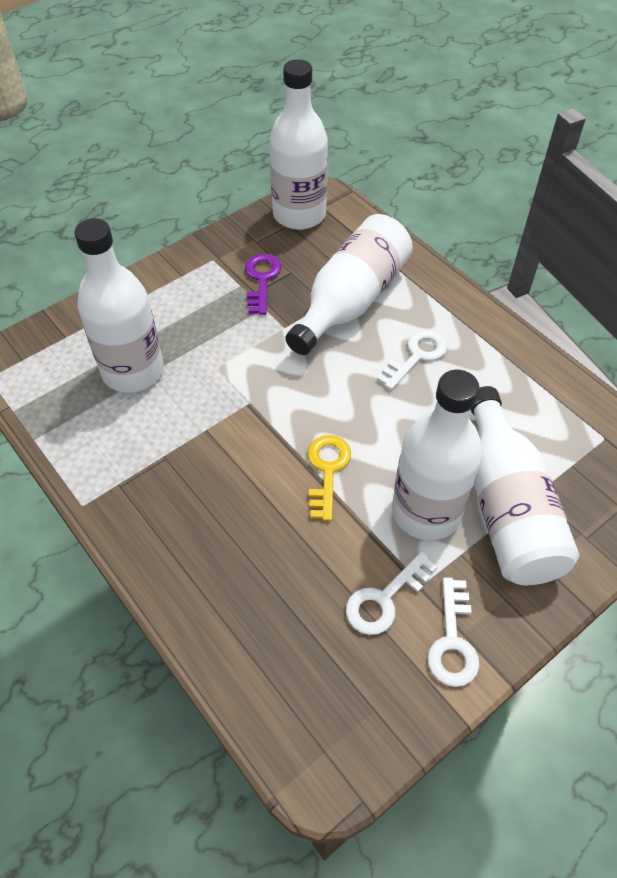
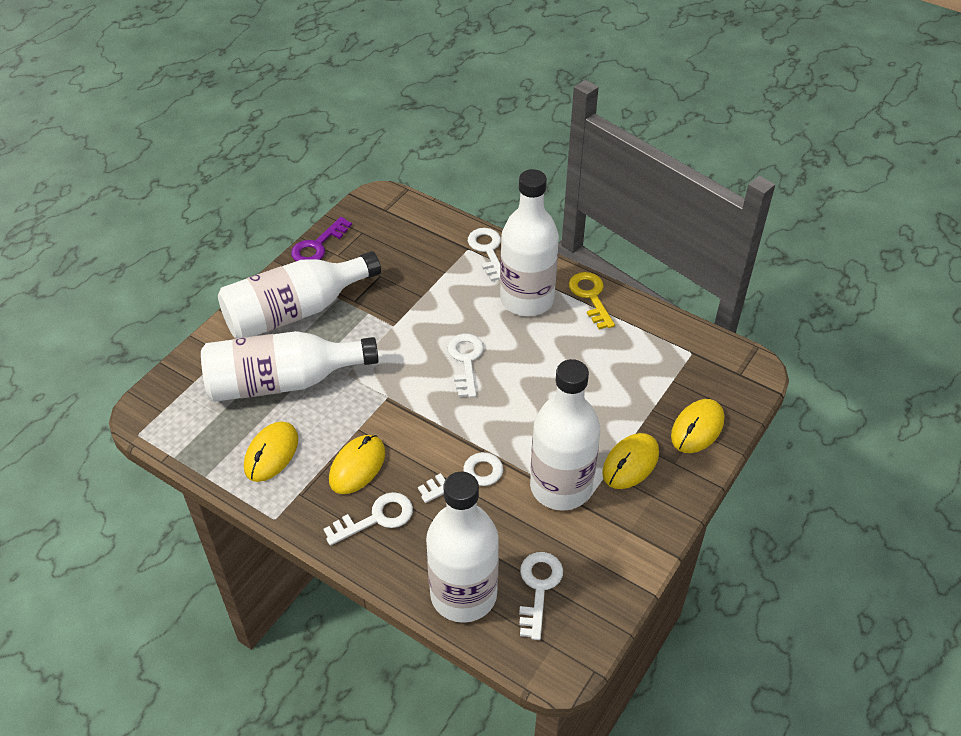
white key: 3 -> 5
yellow mouse: 0 -> 4

